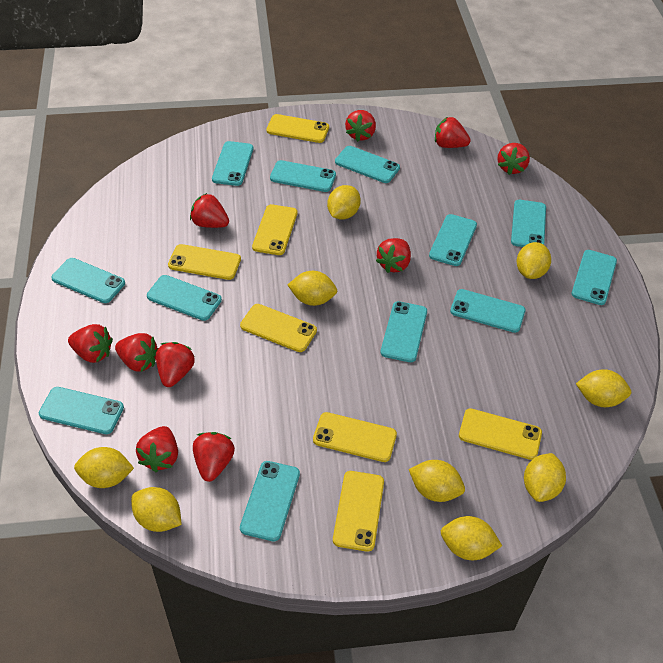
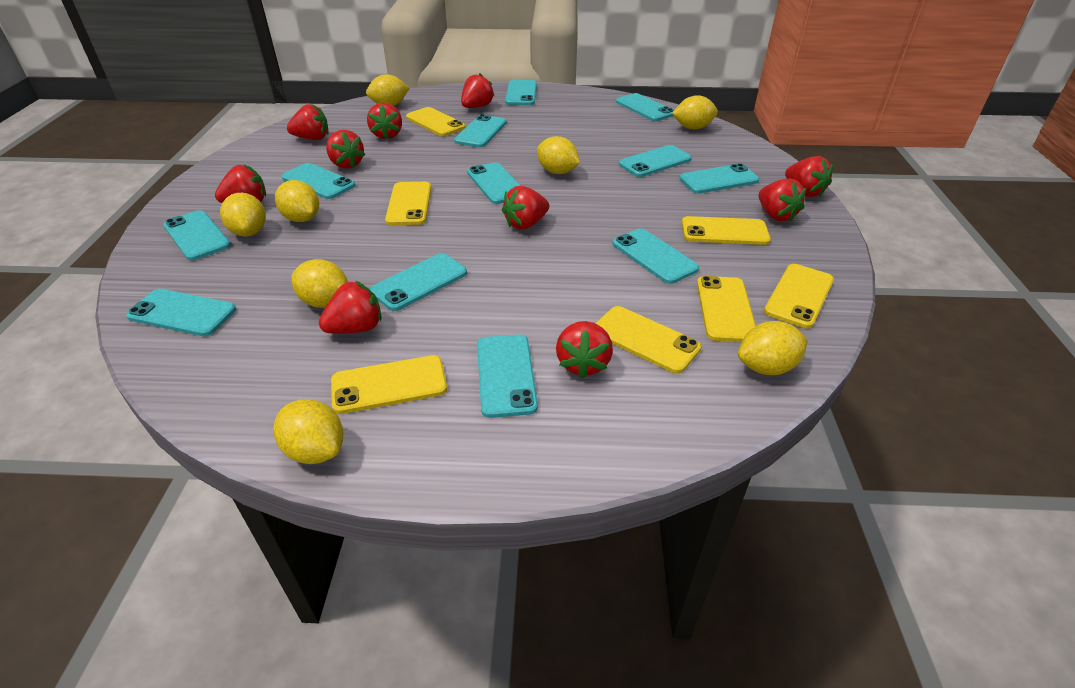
yellow lemon: 9 -> 8

